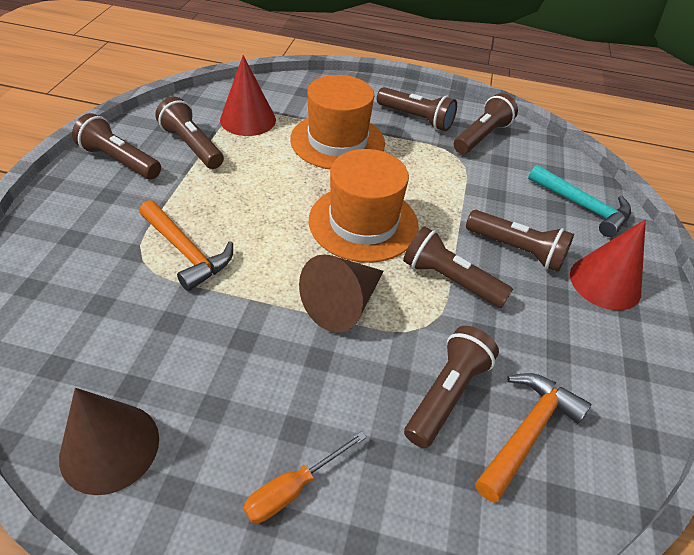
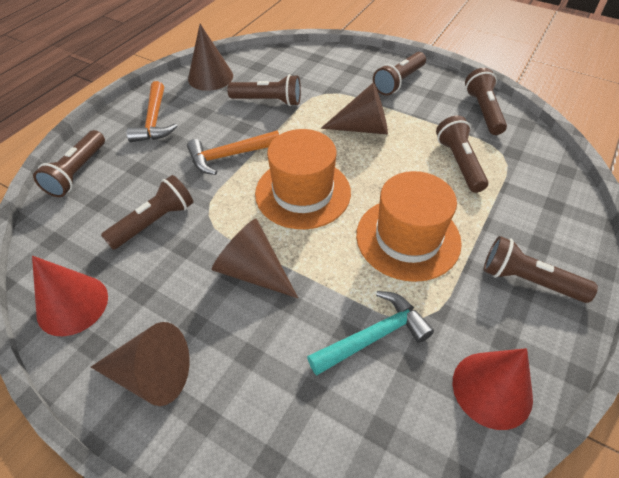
brown cone: 2 -> 4
orange screwdriver: 1 -> 0

